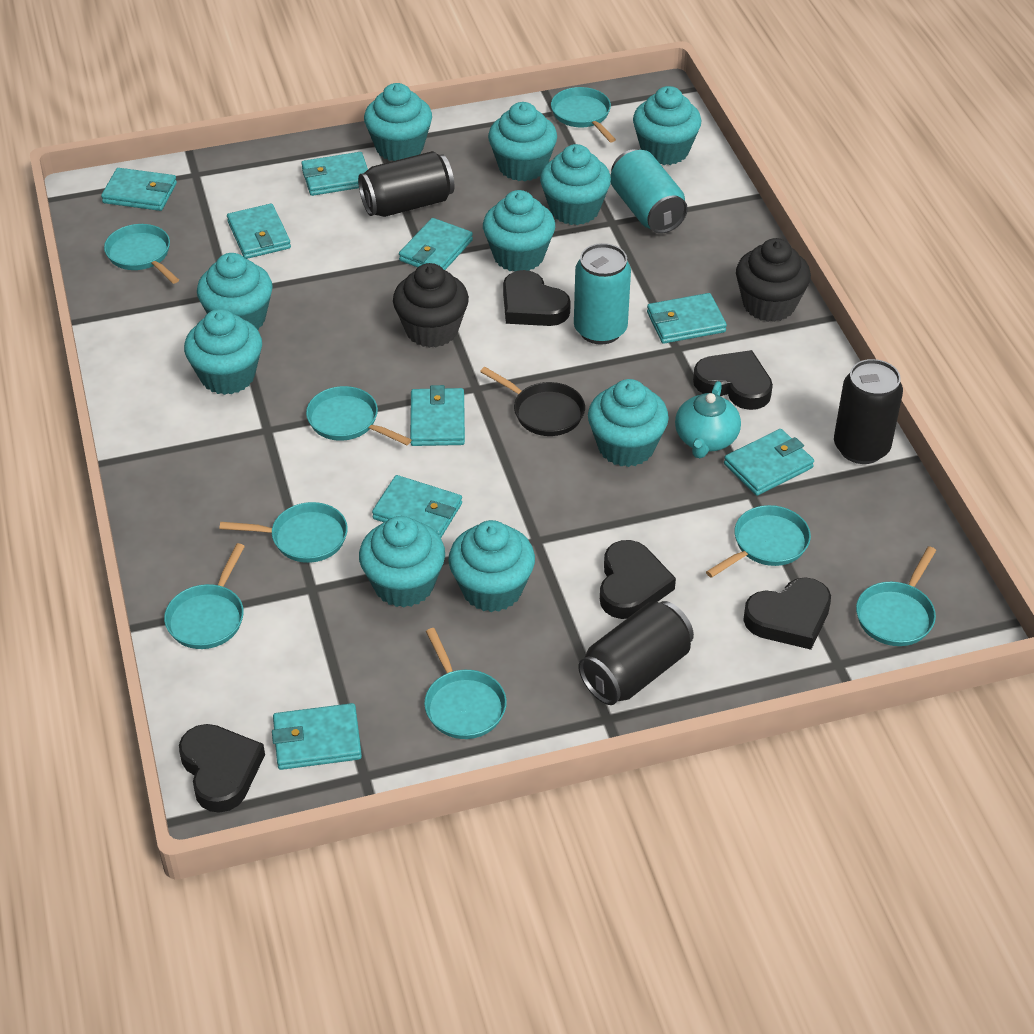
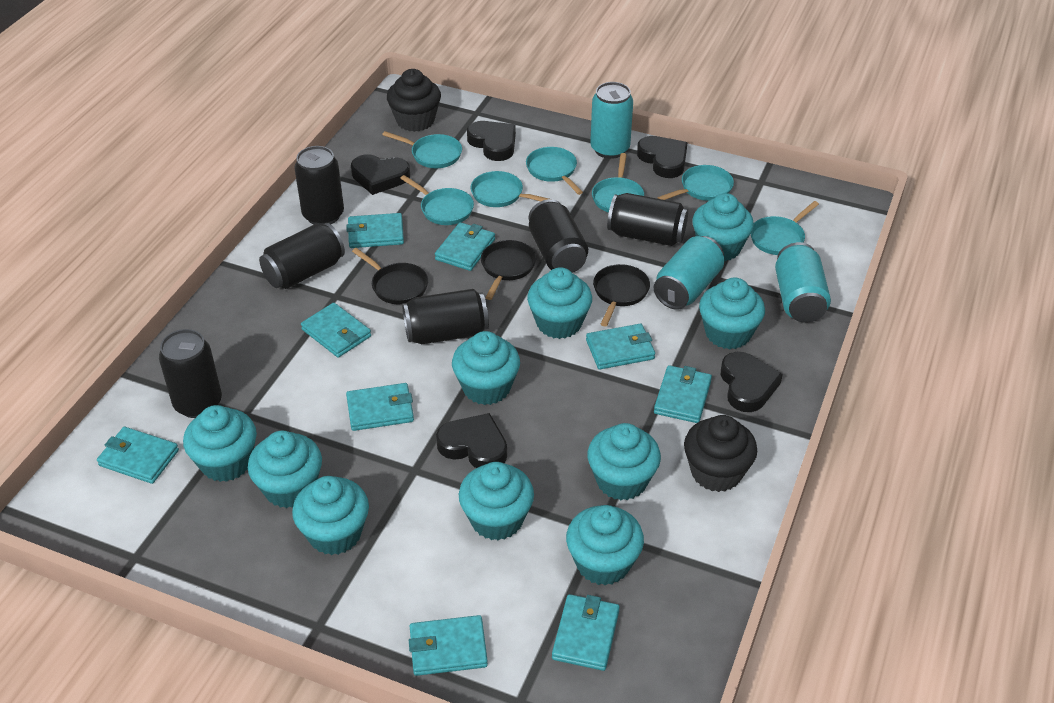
black can: 3 -> 6
black pan: 1 -> 3
turquoise can: 2 -> 3
turquoise pan: 8 -> 7
turquoise teapot: 1 -> 0

